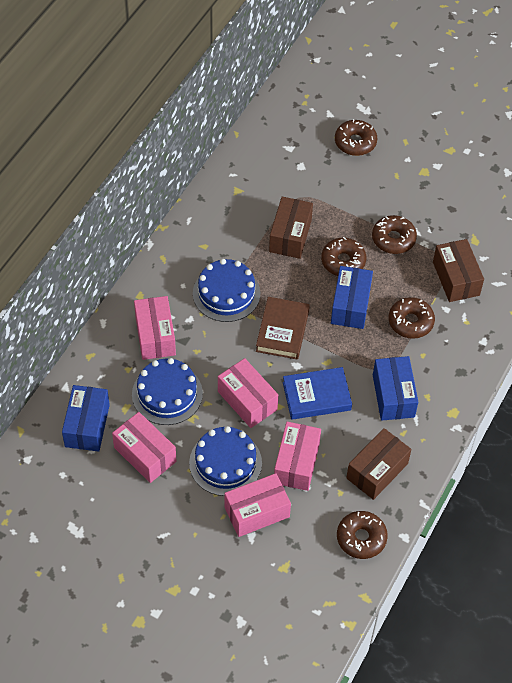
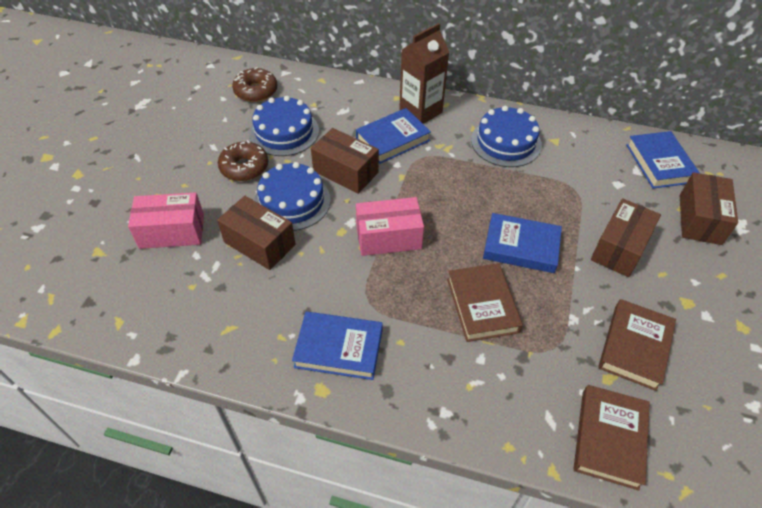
blue book: 1 -> 4
blue box: 3 -> 0
brown book: 1 -> 3
brown box: 3 -> 4
brown carton: 0 -> 1
brown donut: 5 -> 2
pink box: 5 -> 2

